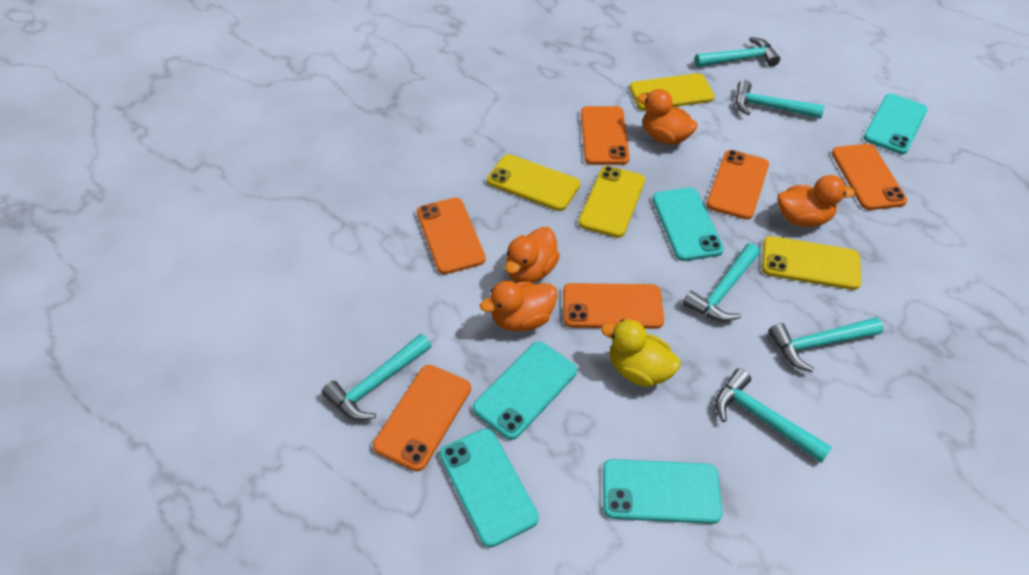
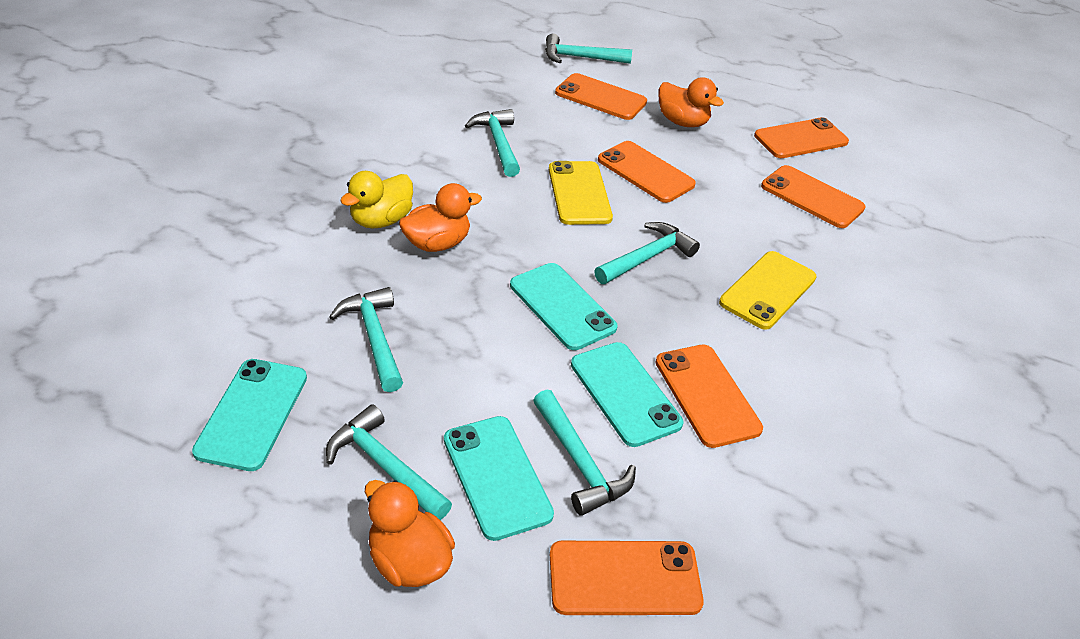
orange duck: 4 -> 3
turquoise phone: 5 -> 4
yellow phone: 4 -> 2

